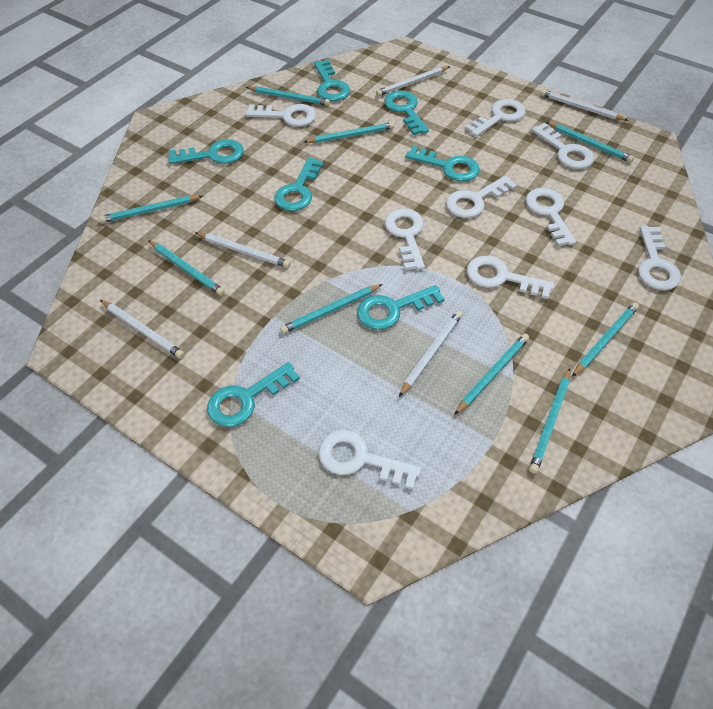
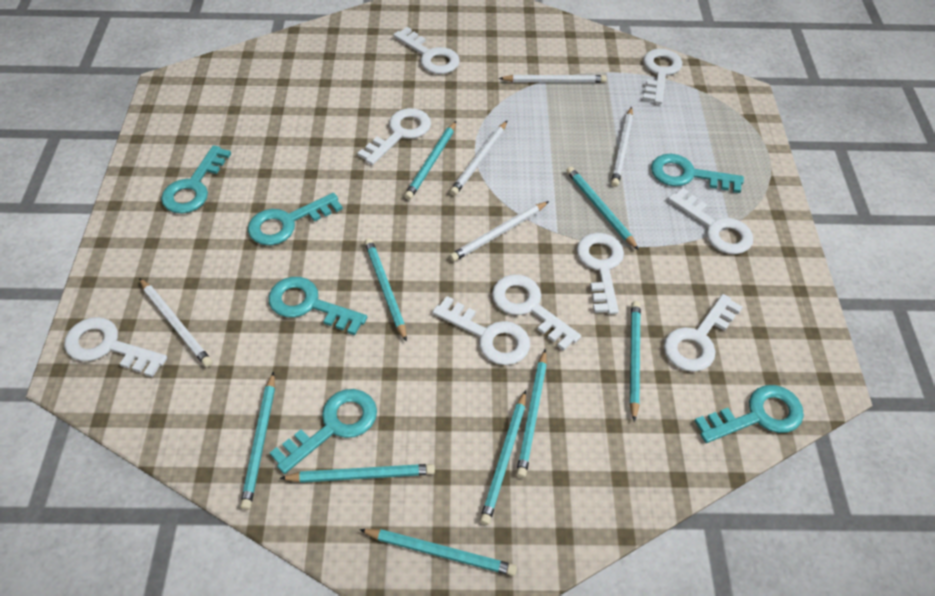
turquoise key: 7 -> 6

